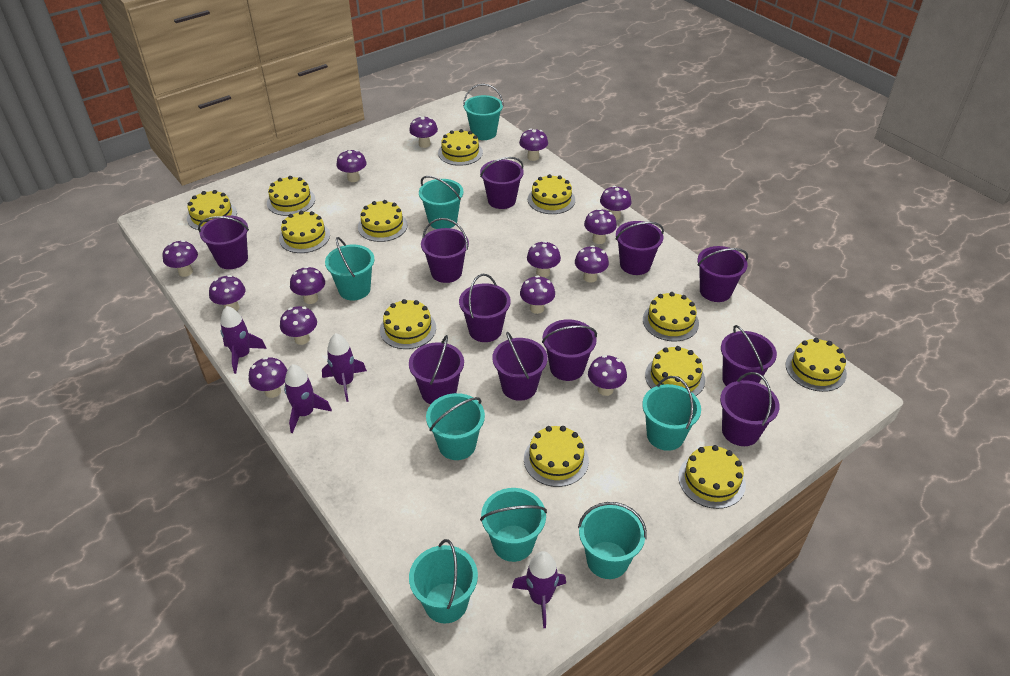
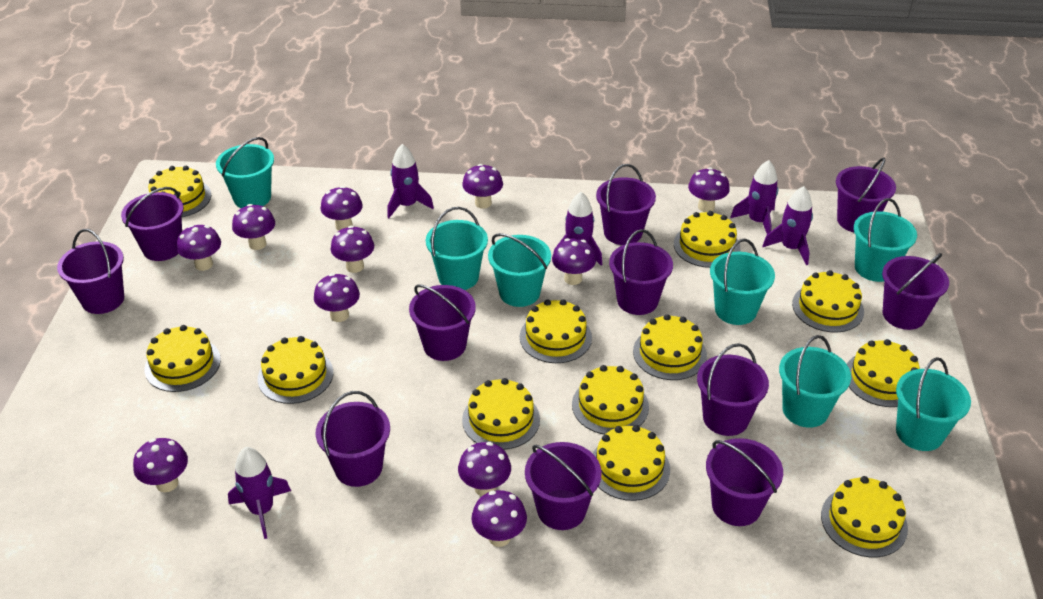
purple mushroom: 14 -> 11
purple rocket: 4 -> 5
turquoise bucket: 8 -> 7

